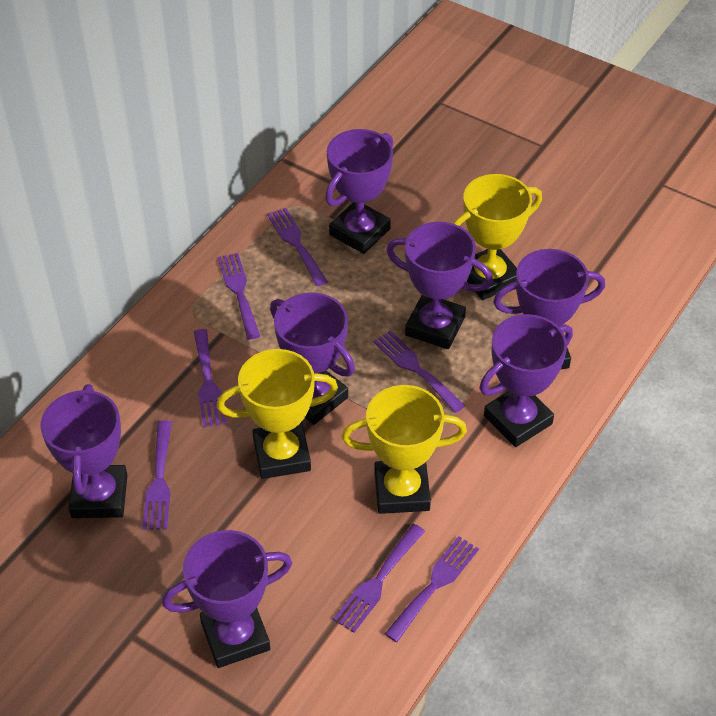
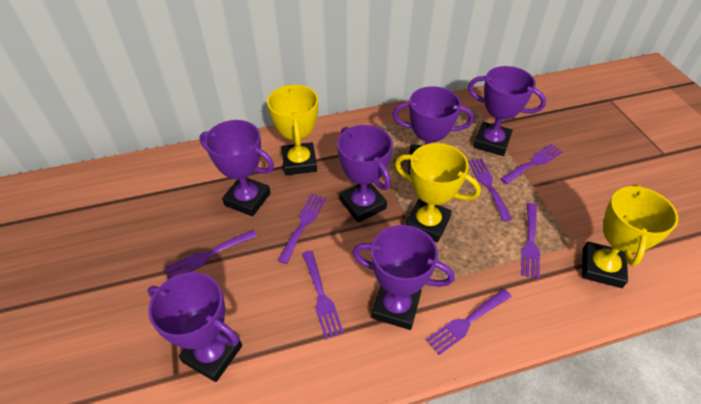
purple trophy: 7 -> 6

